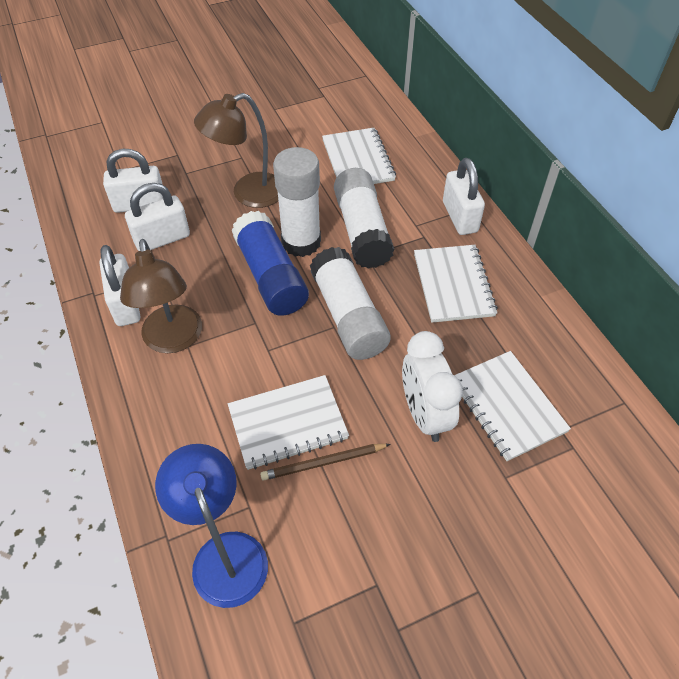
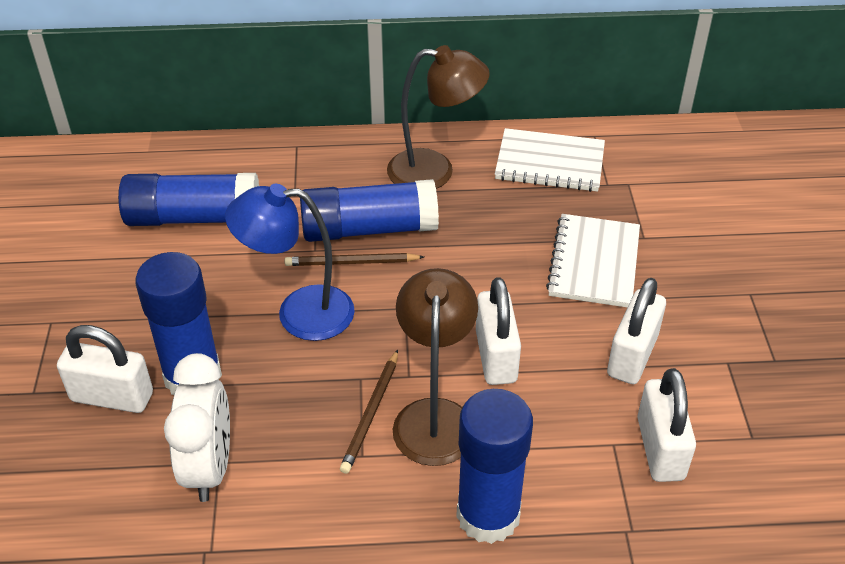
blue glue stick: 1 -> 4
brown pencil: 1 -> 2
white glue stick: 3 -> 0
white notebook: 4 -> 2

